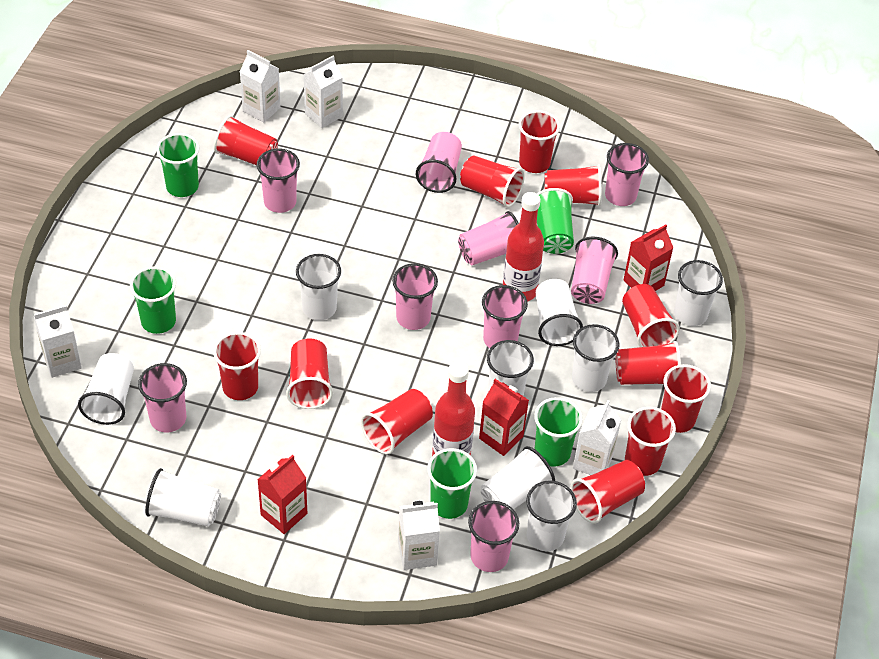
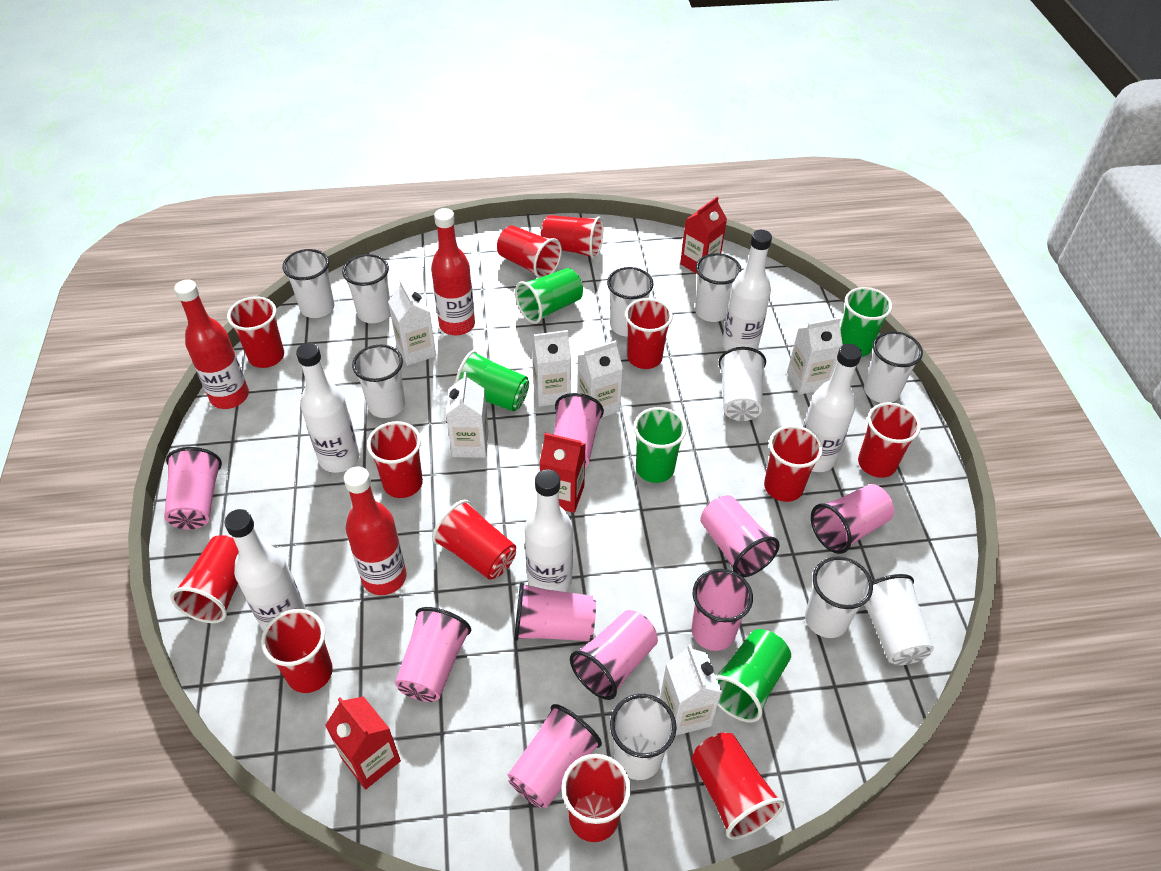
red bottle: 2 -> 3
white bottle: 0 -> 5
white carton: 5 -> 6
white cup: 9 -> 10

